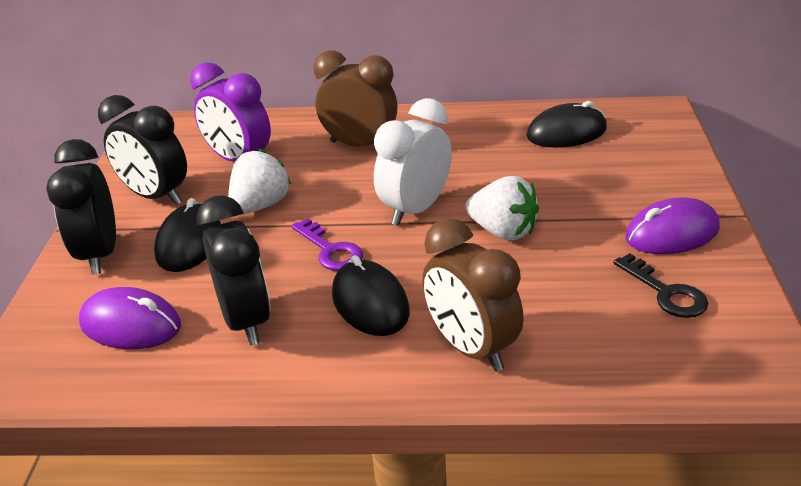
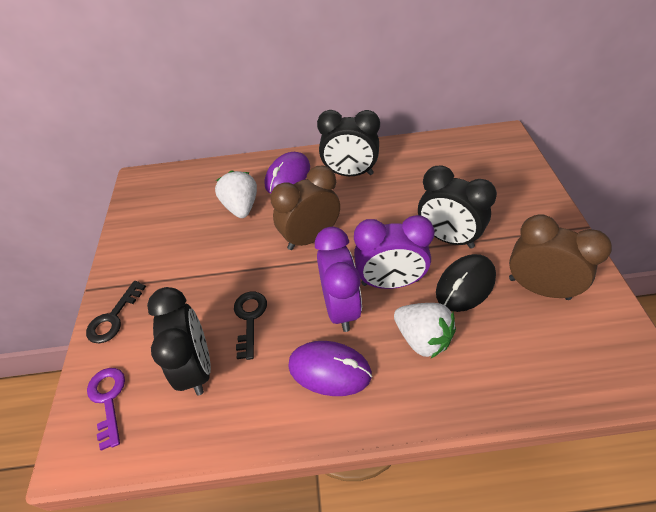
black key: 1 -> 2
black mouse: 3 -> 1
purple clock: 1 -> 2
white clock: 1 -> 0

